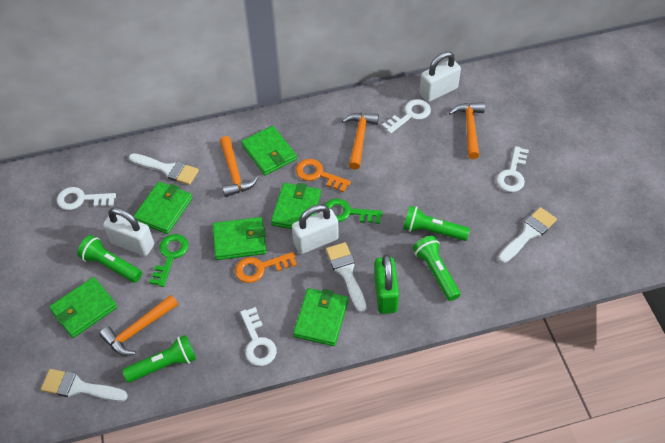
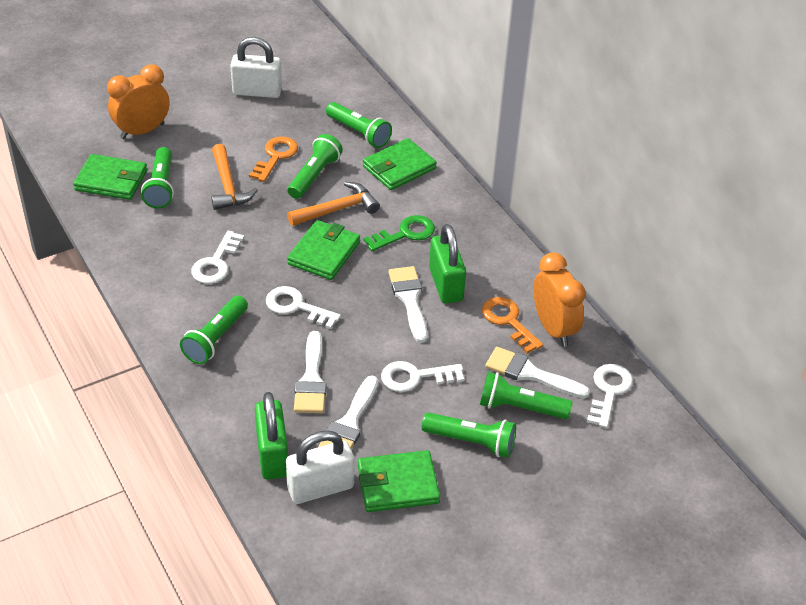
green flashlight: 4 -> 6
green key: 2 -> 1
green padlock: 1 -> 2
green wallet: 6 -> 4
orange clock: 0 -> 2
orange hammer: 4 -> 2
white padlock: 3 -> 2

